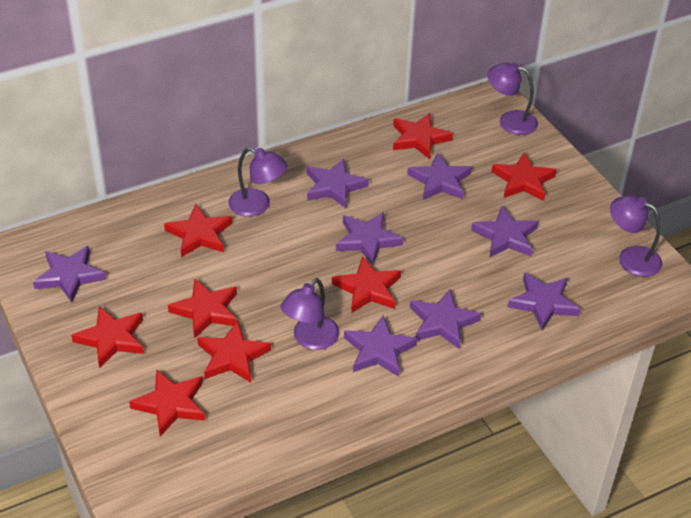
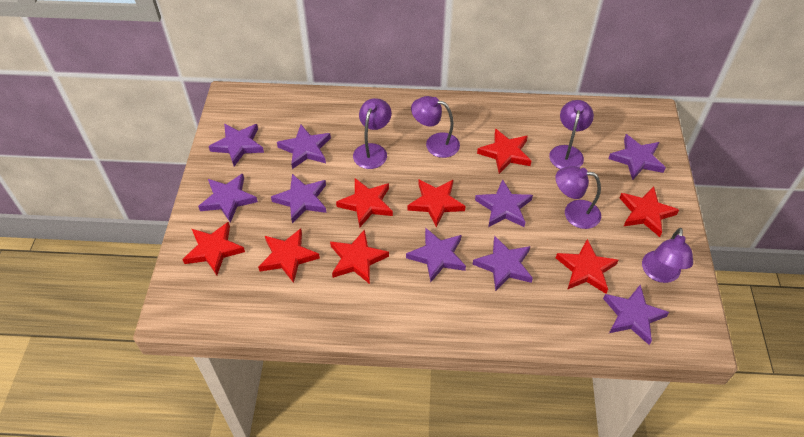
purple lamp: 4 -> 5
purple star: 8 -> 9

